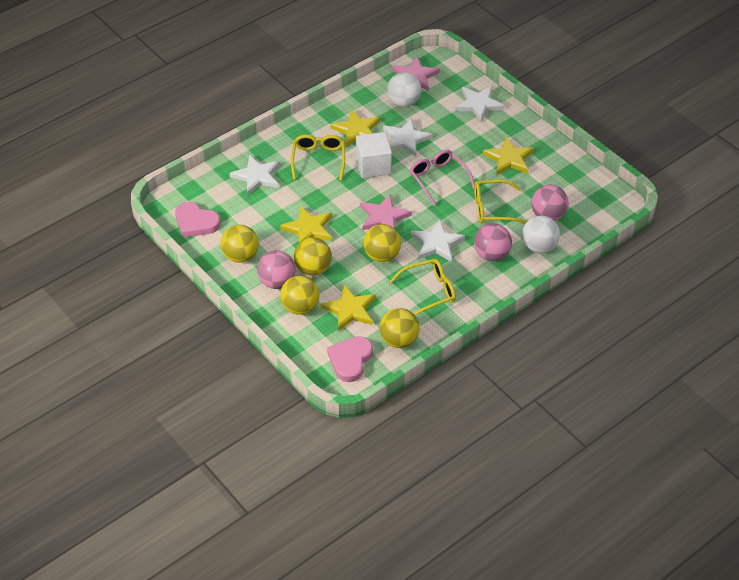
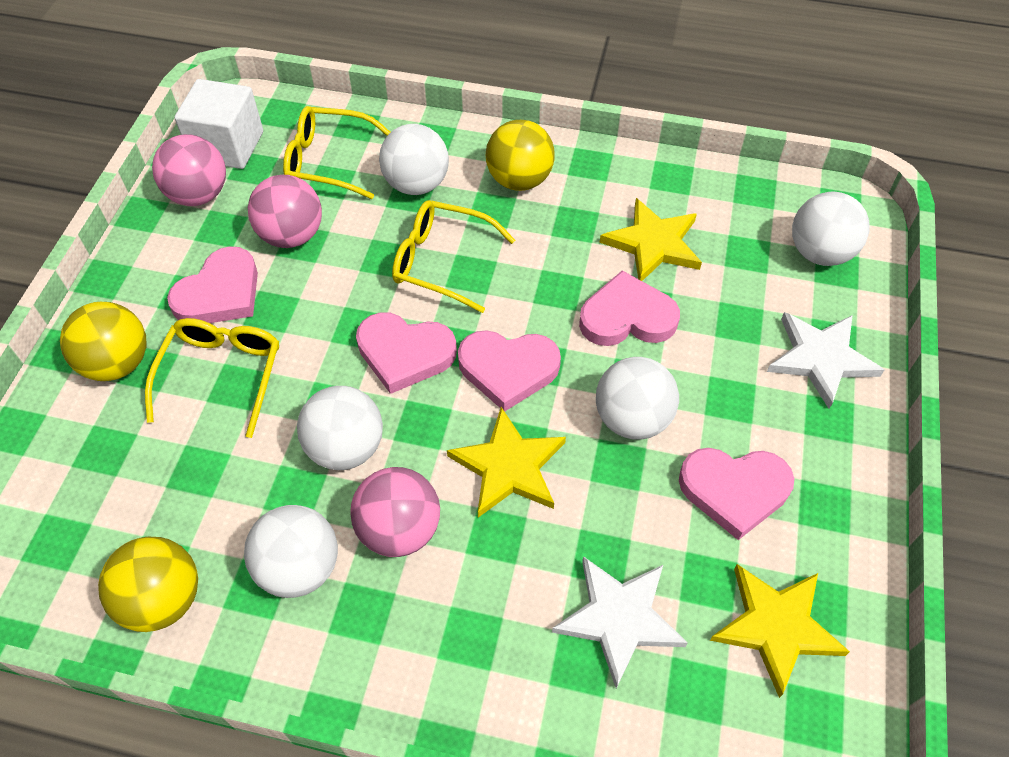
pink glasses: 1 -> 0
pink heart: 2 -> 5
pink star: 2 -> 0
white ball: 2 -> 5
white star: 4 -> 2
yellow ball: 5 -> 3
yellow star: 4 -> 3

